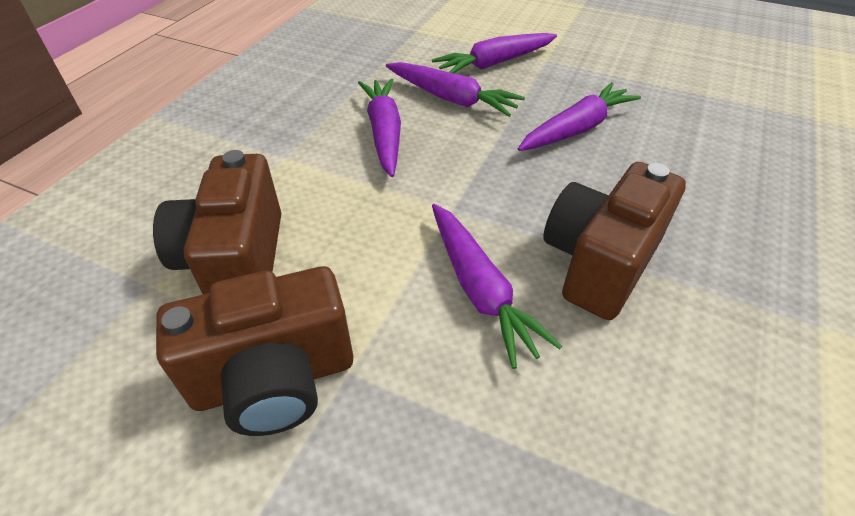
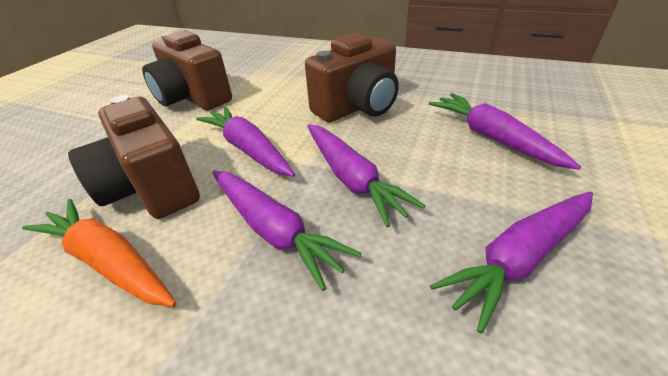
orange carrot: 0 -> 1

